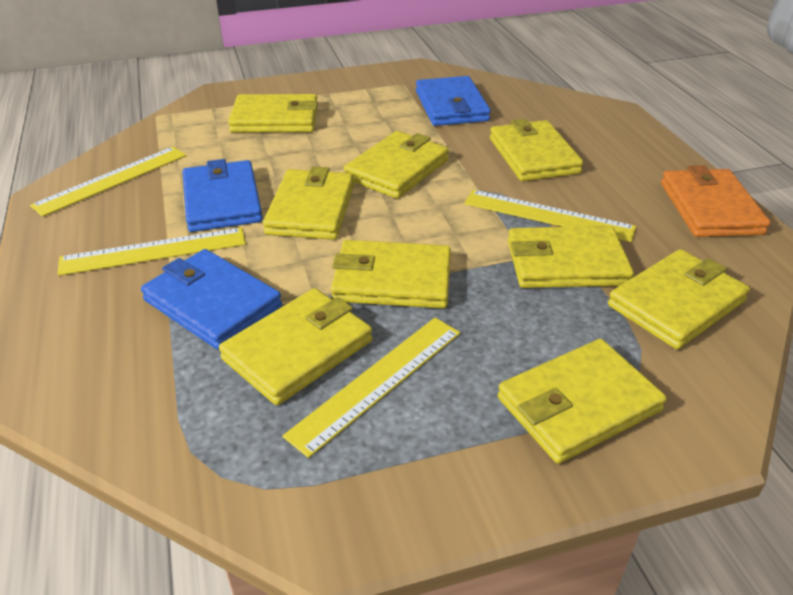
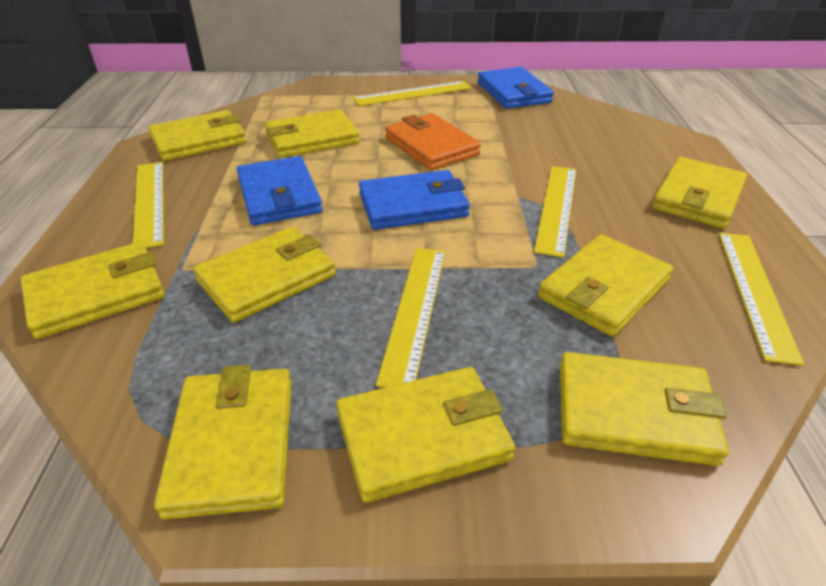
yellow ruler: 4 -> 5

